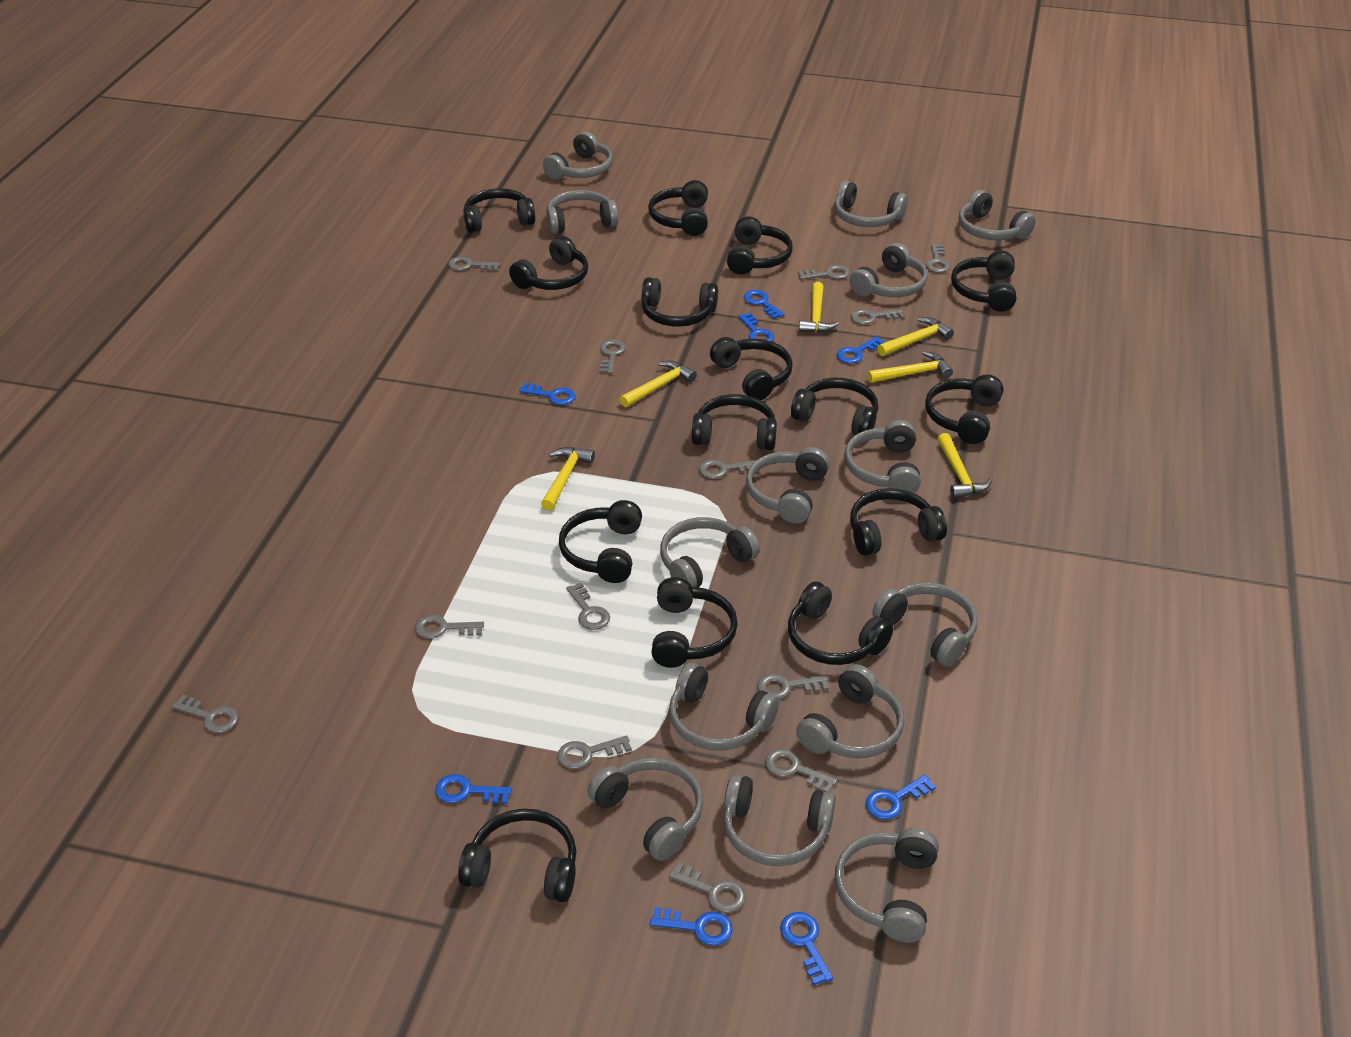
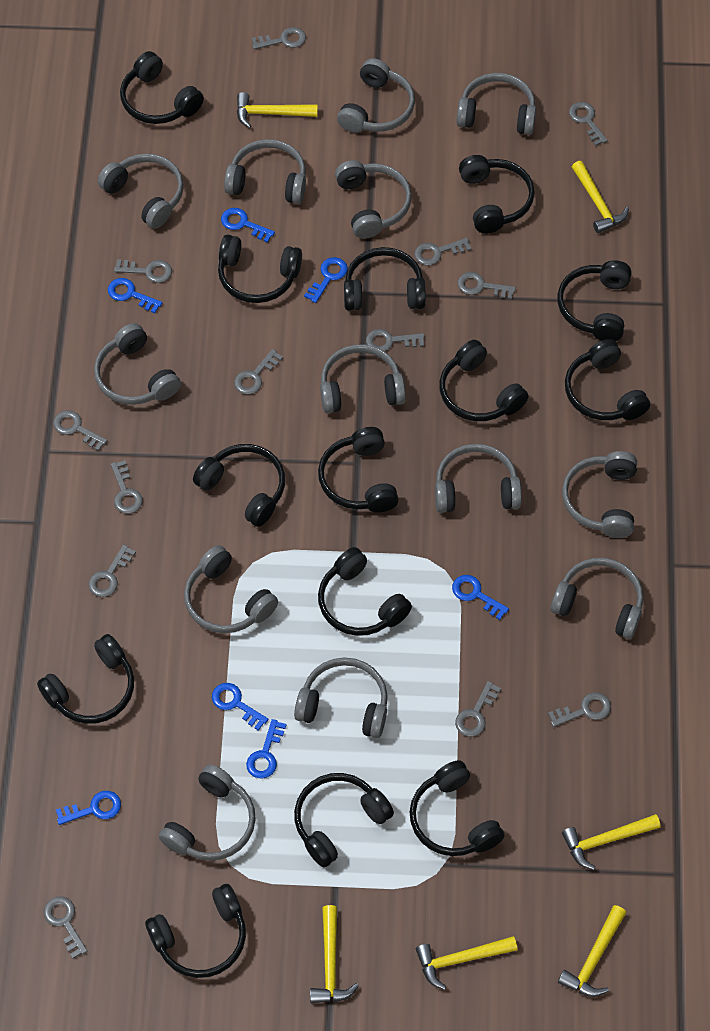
black headphones: 15 -> 14
blue key: 8 -> 7
grey headphones: 14 -> 13

